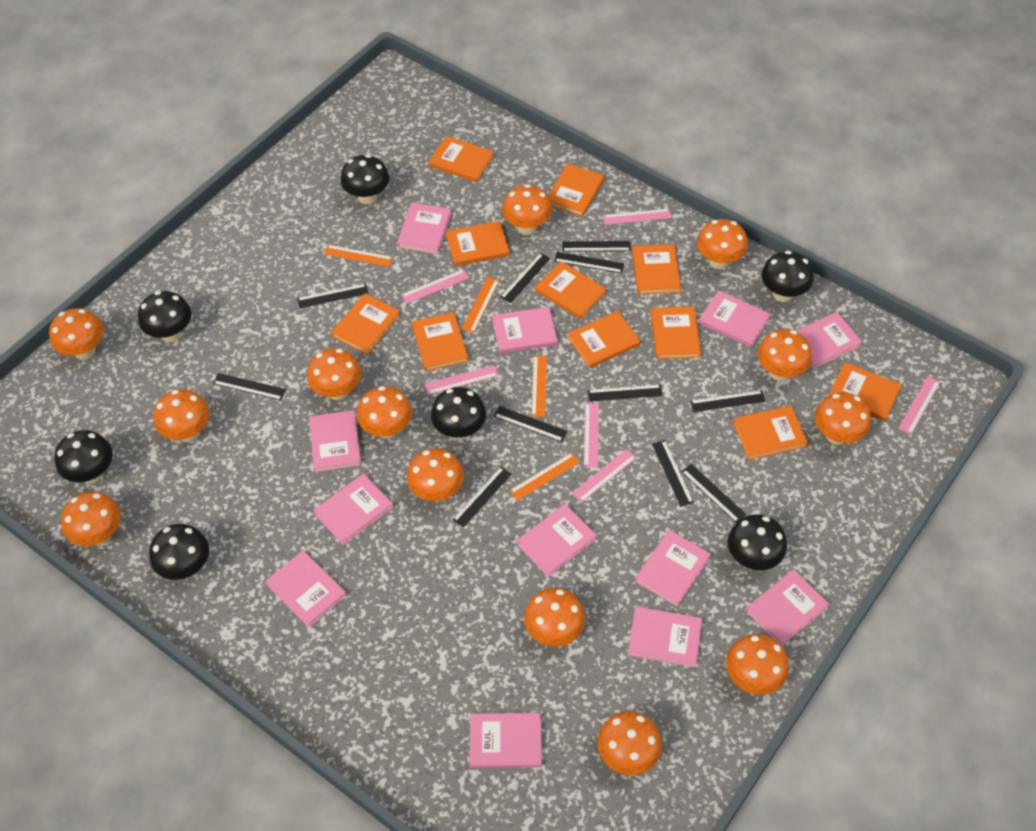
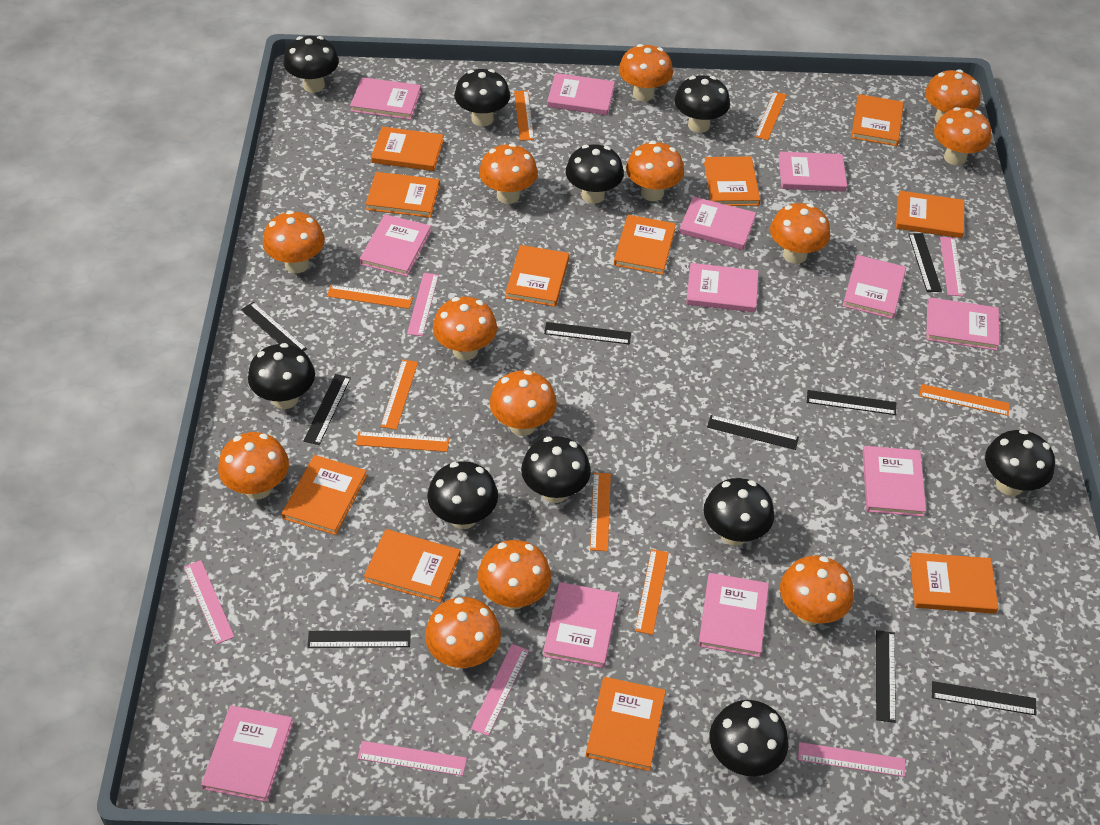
black mushroom: 7 -> 10
black ruler: 11 -> 9
orange ruler: 4 -> 8

